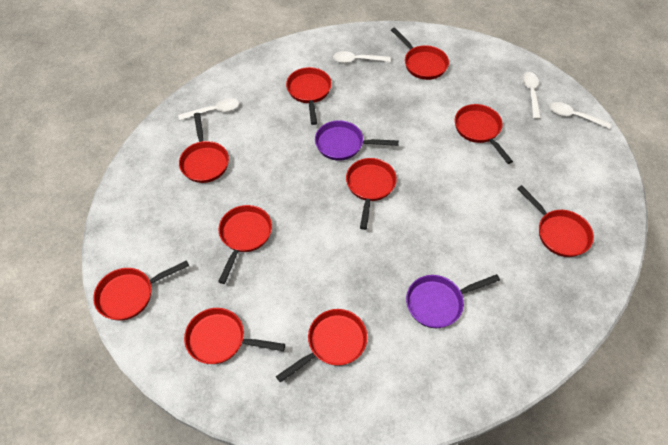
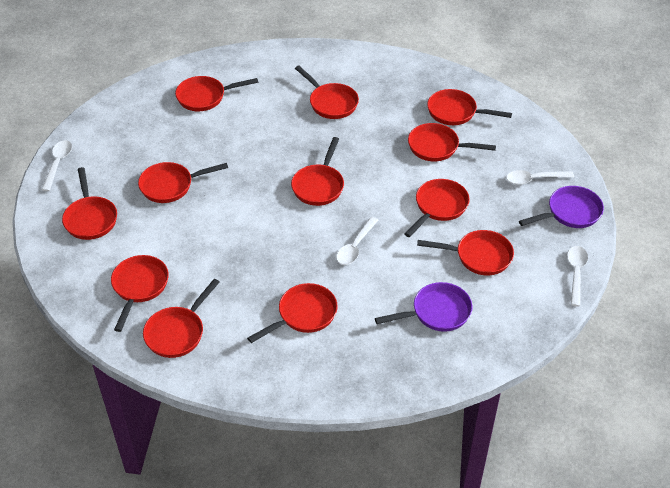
red pan: 10 -> 12

